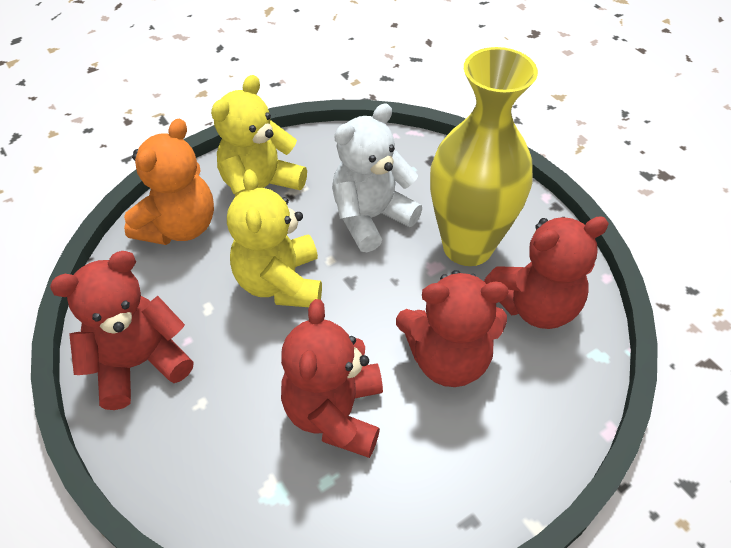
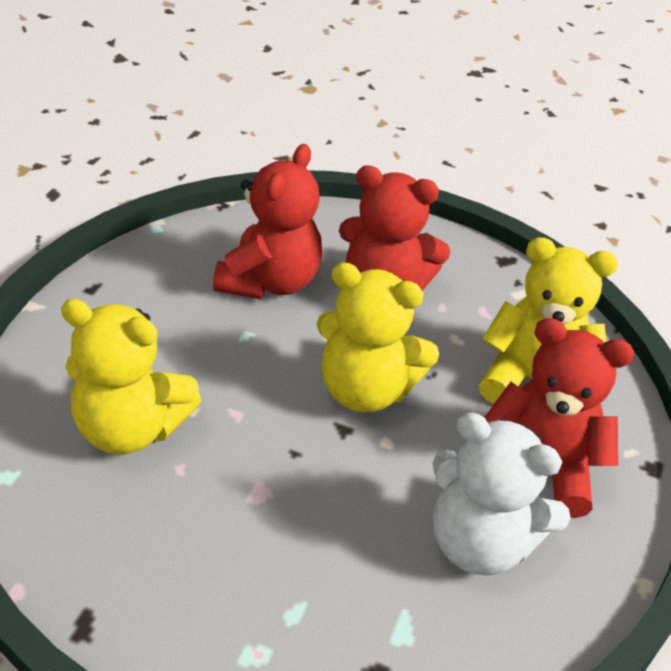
orange teddy bear: 1 -> 0
red teddy bear: 4 -> 3
yellow teddy bear: 2 -> 3
yellow vase: 1 -> 0

